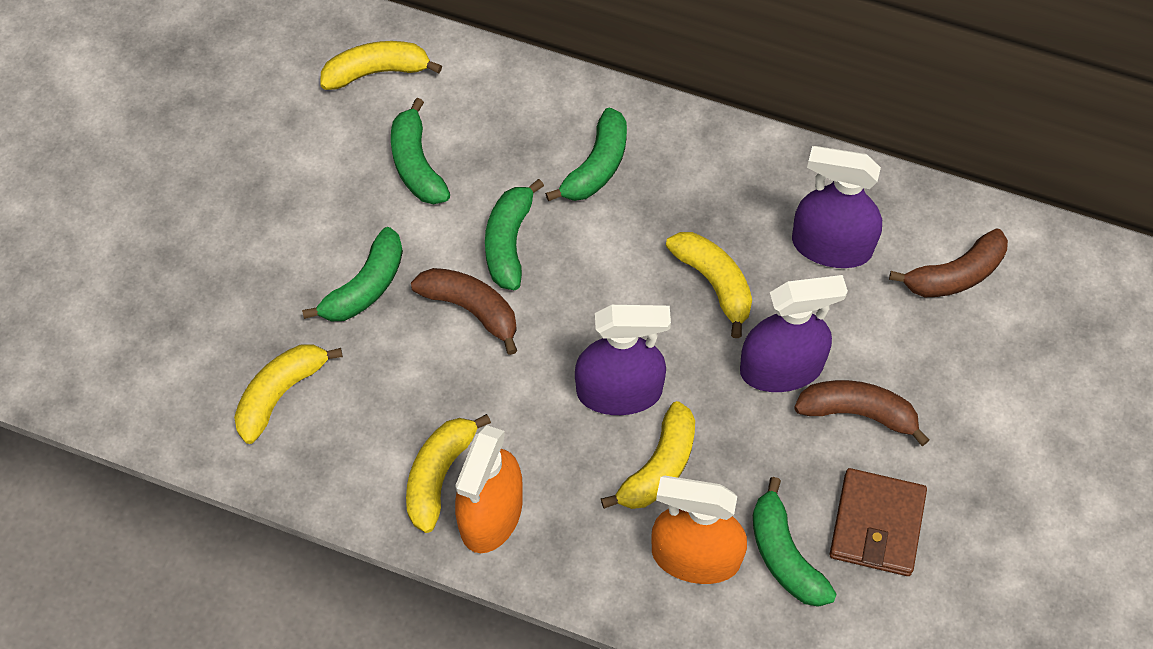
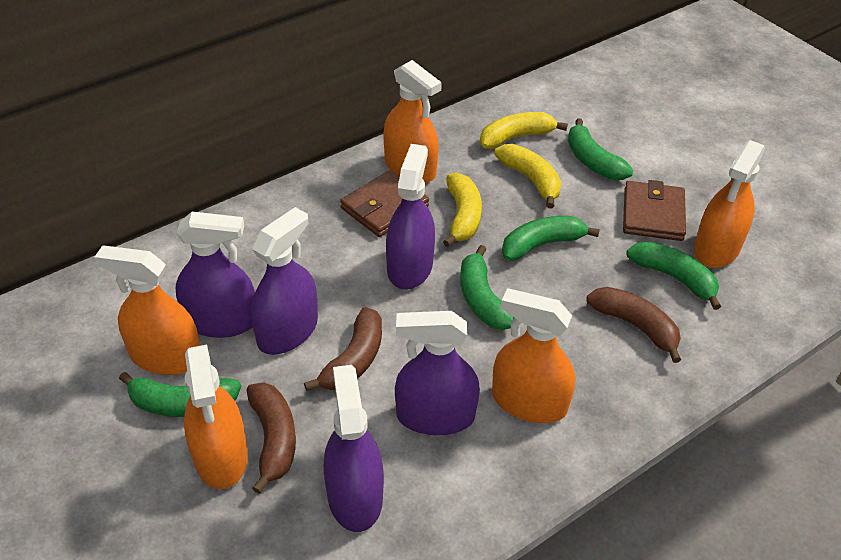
brown wallet: 1 -> 2
orange spray bottle: 2 -> 5
purple spray bottle: 3 -> 5
yellow banana: 5 -> 3

